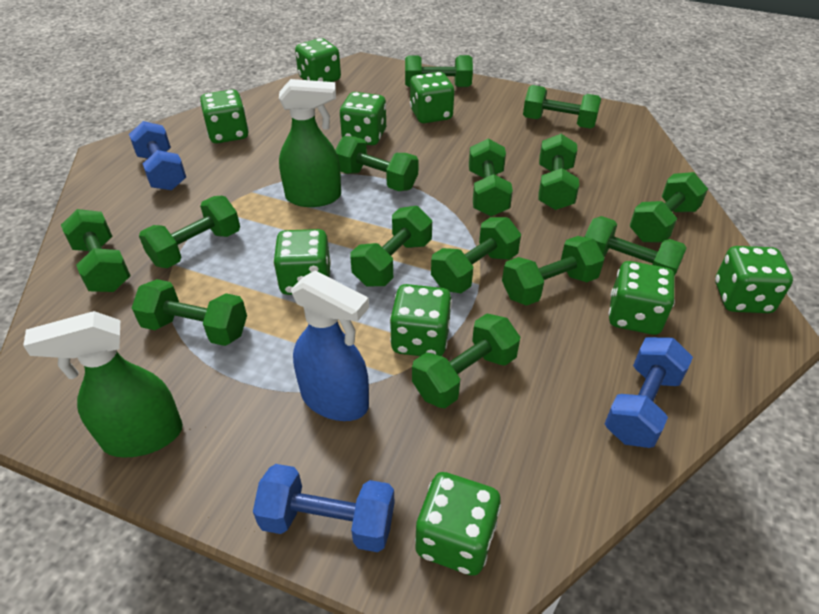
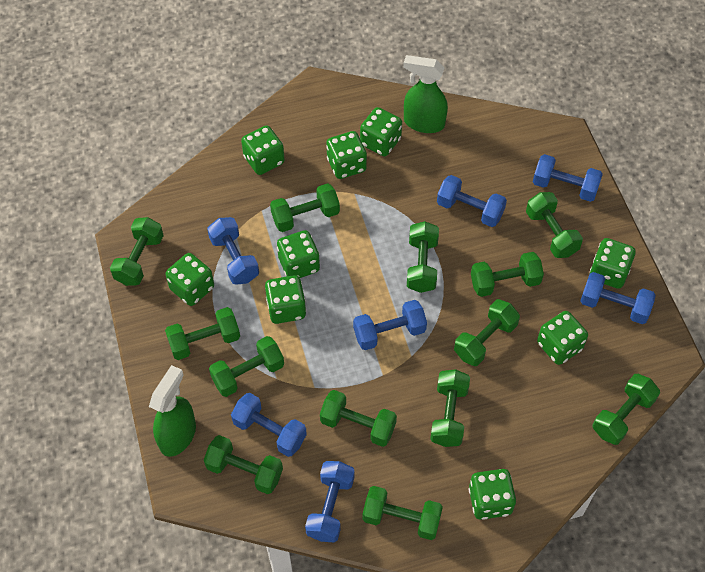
blue dumbbell: 3 -> 7
blue spray bottle: 1 -> 0
green dumbbell: 14 -> 13

